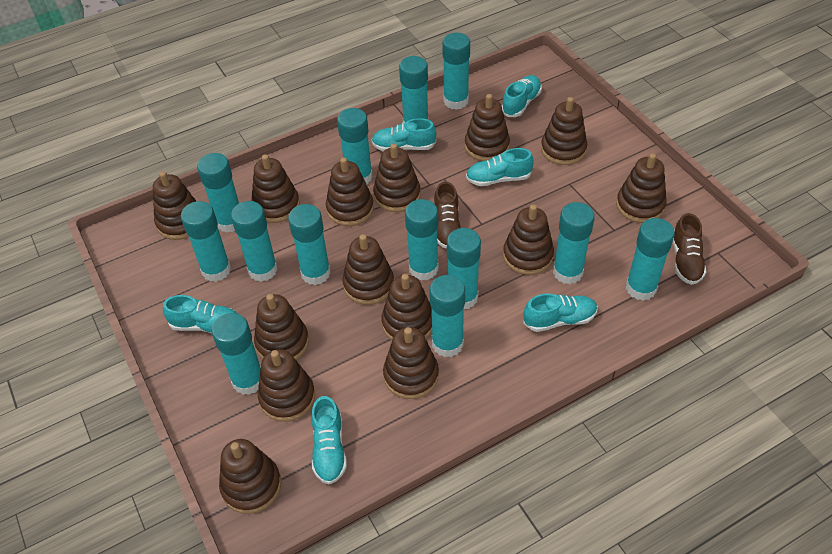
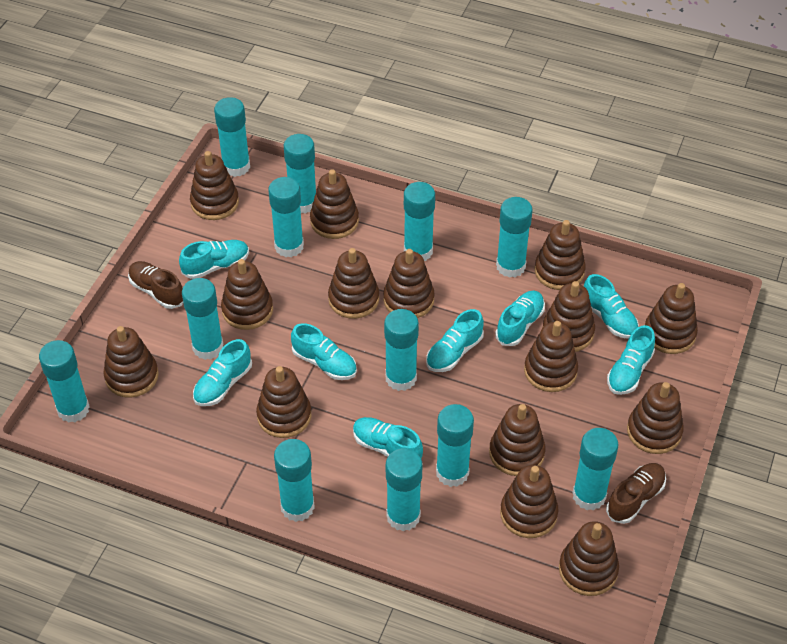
brown stacking toy: 14 -> 15
turquoise glue stick: 13 -> 12
turquoise shoe: 6 -> 8

